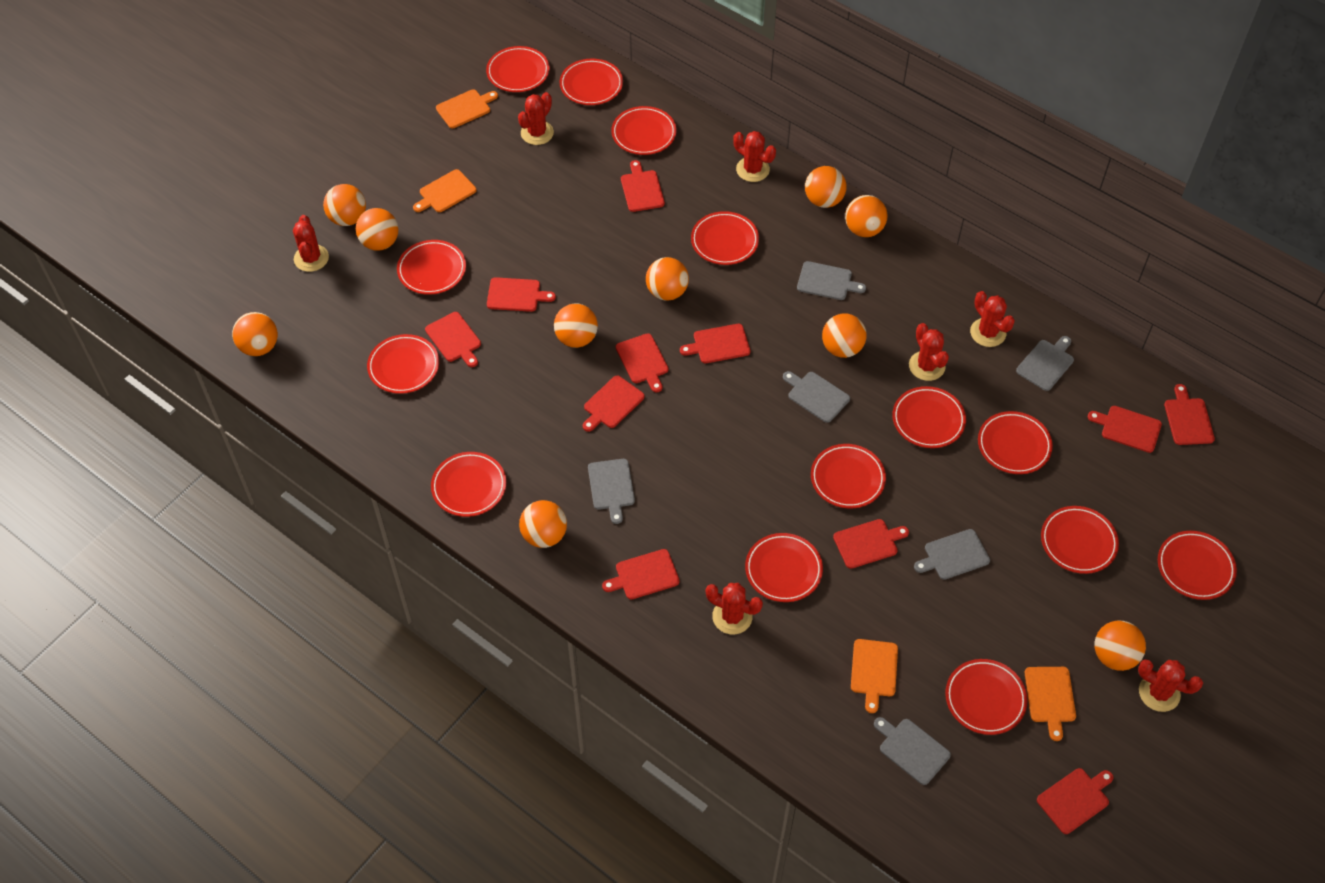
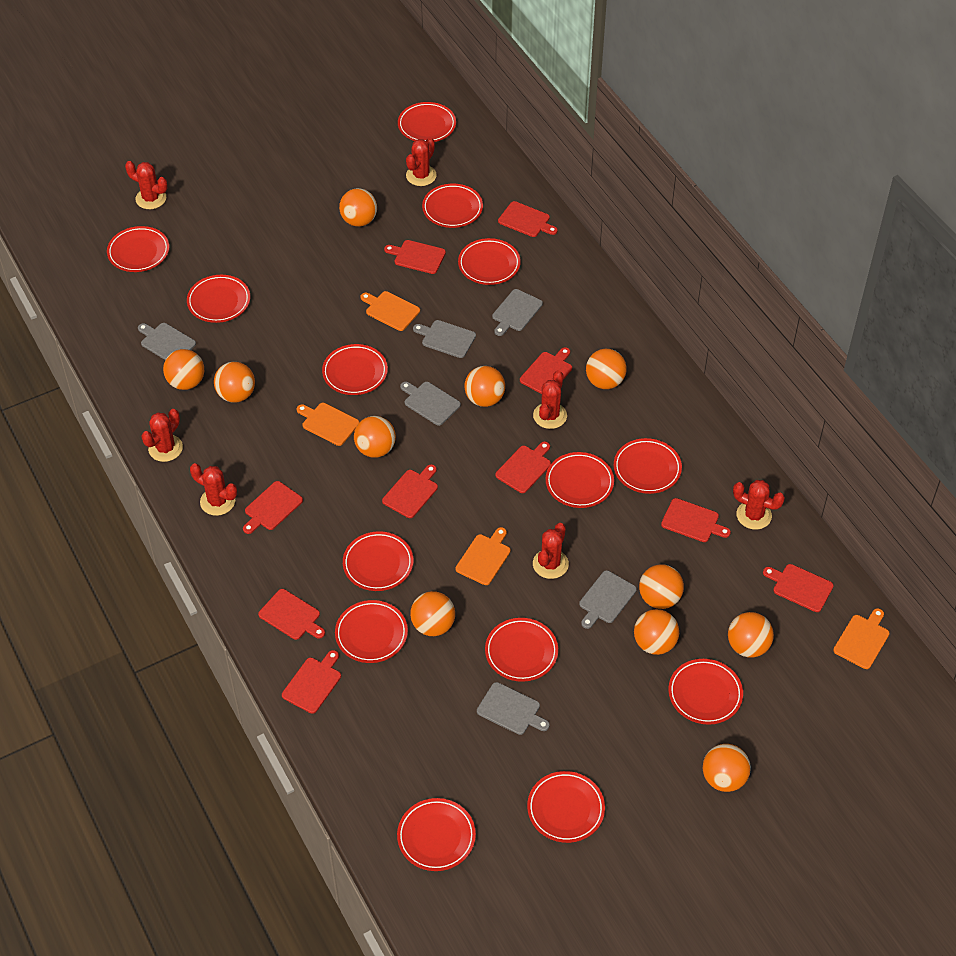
orange ball: 10 -> 11
red cutting board: 11 -> 10

